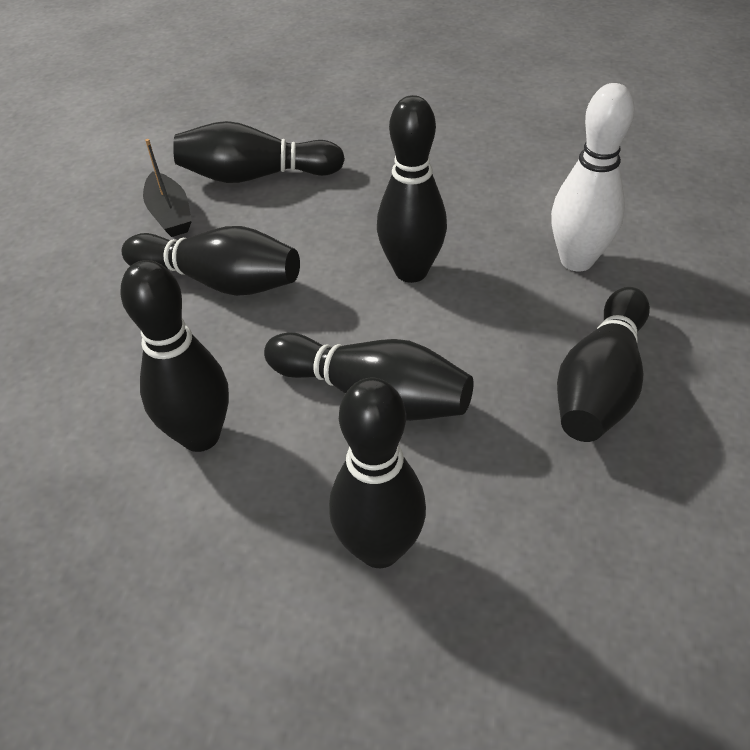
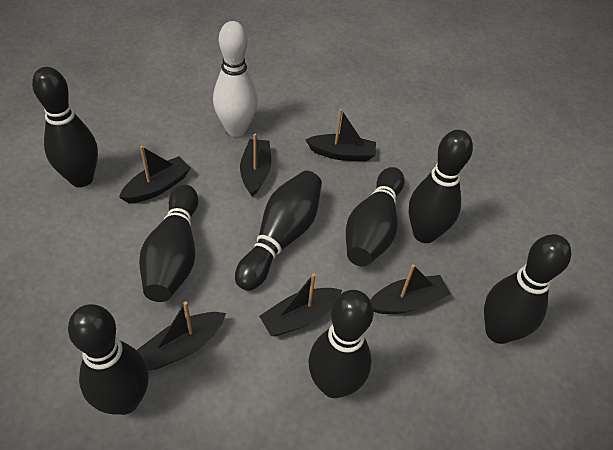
black boat: 1 -> 6
black bowling pin: 7 -> 8

